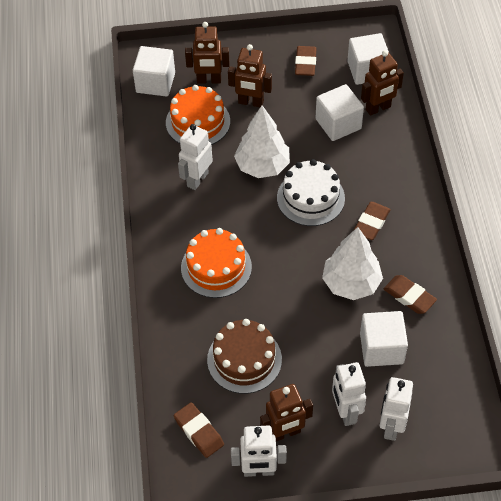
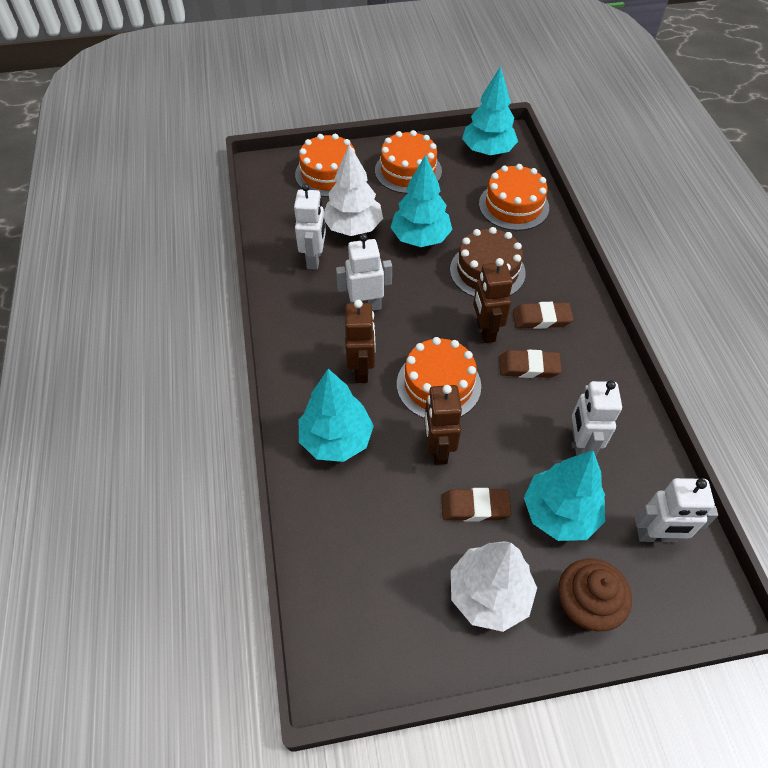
brown cupcake: 0 -> 1
brown eraser: 4 -> 3
brown robot: 4 -> 3
orange cake: 2 -> 4
turquoise tree: 0 -> 4
white cake: 1 -> 0
white cube: 4 -> 0

